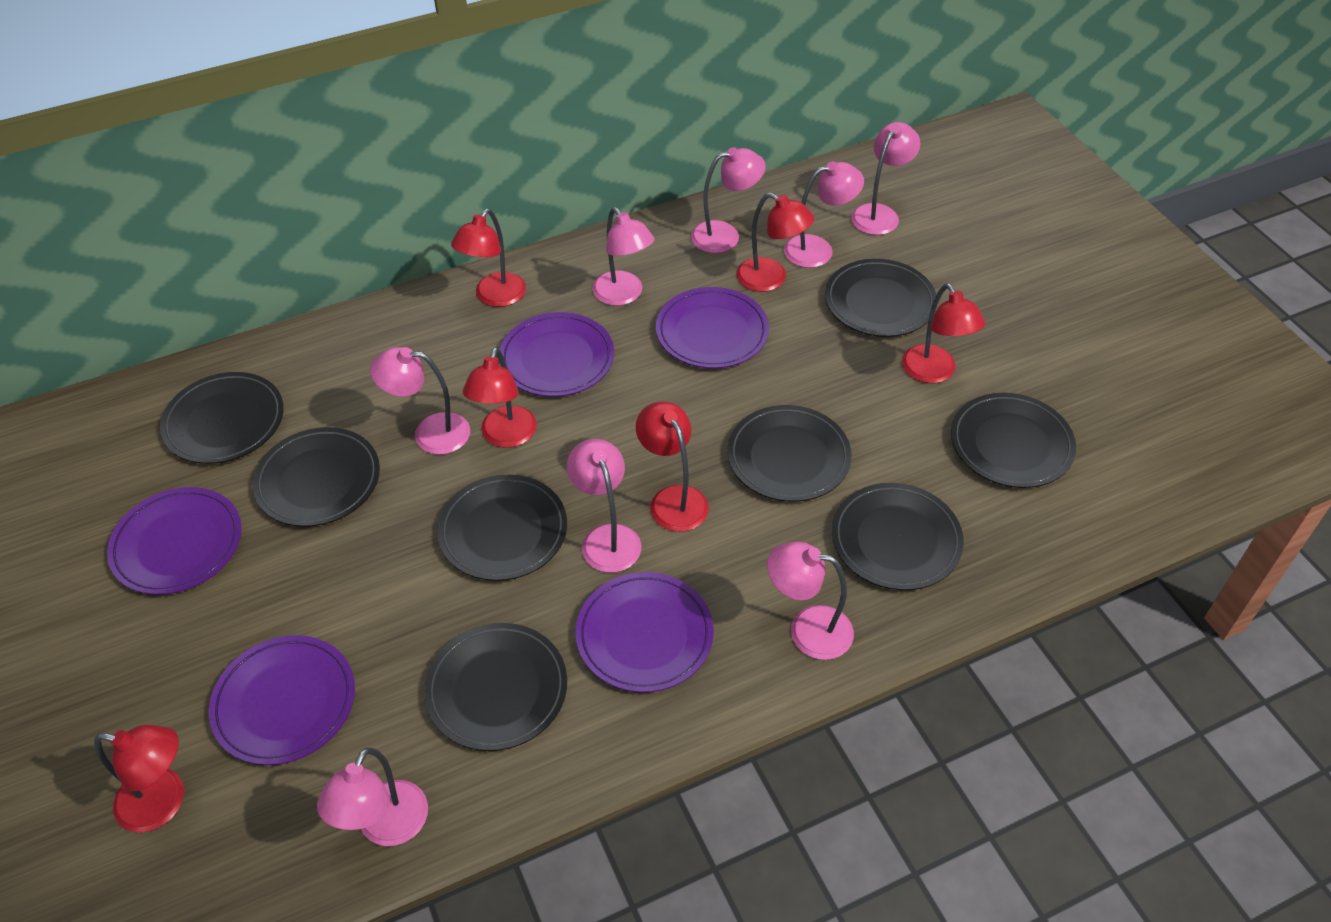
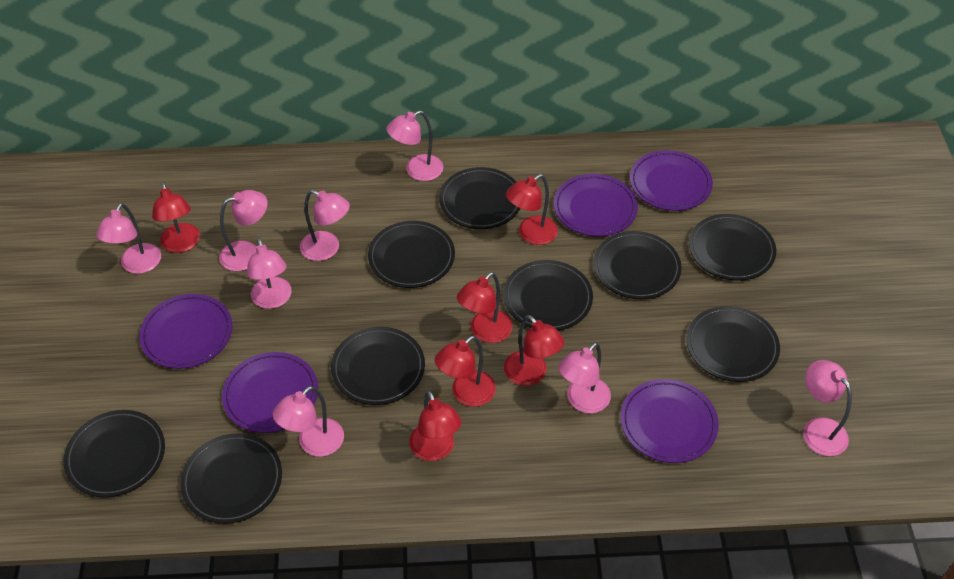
black plate: 8 -> 9

